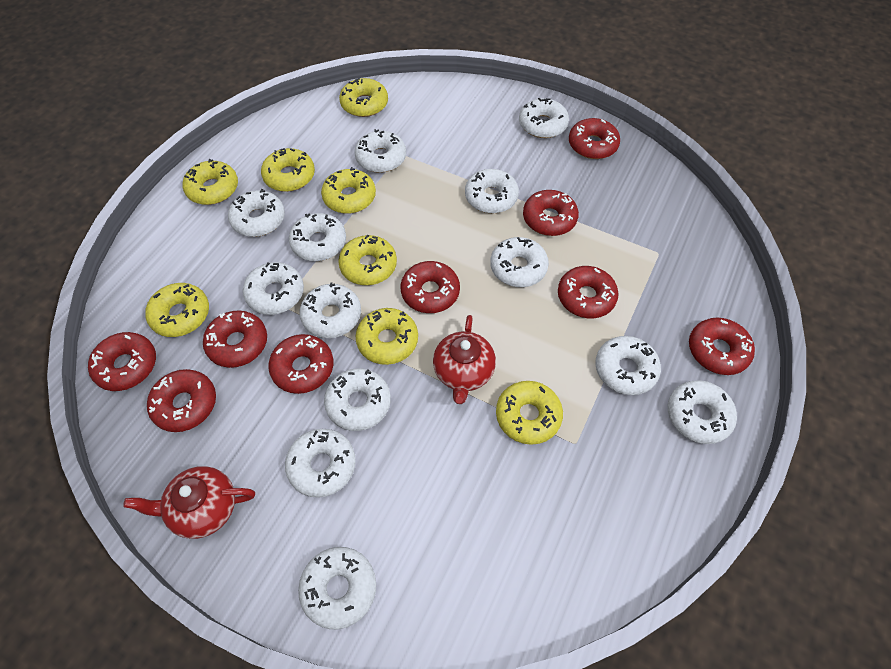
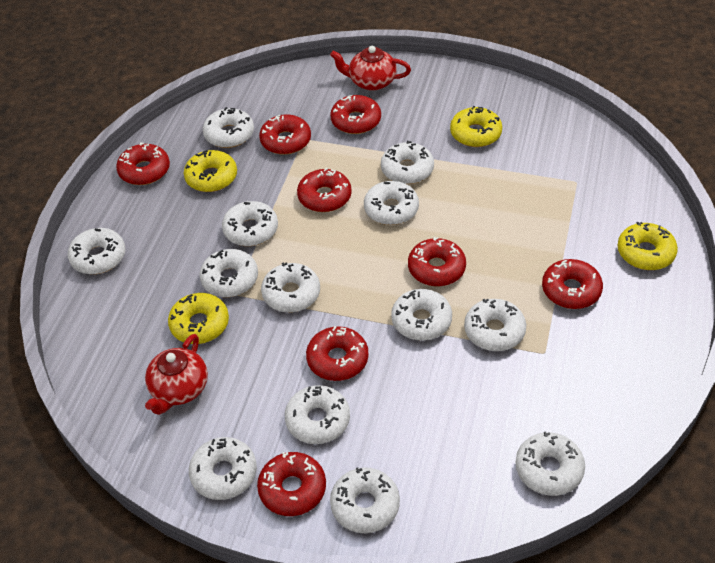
red donut: 9 -> 8
yellow donut: 8 -> 4

